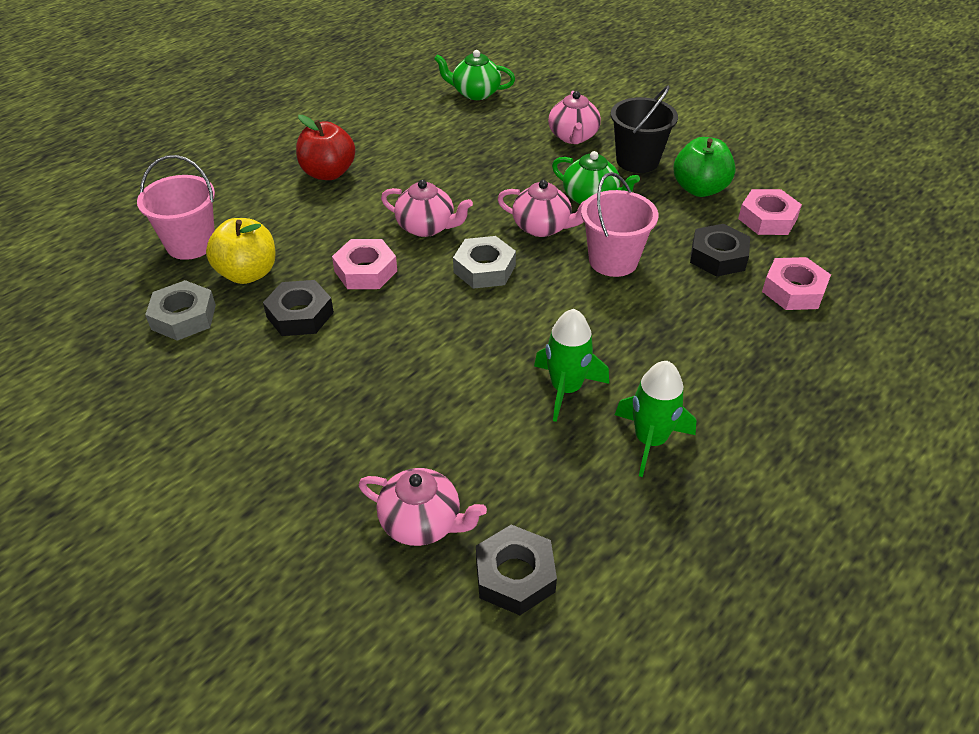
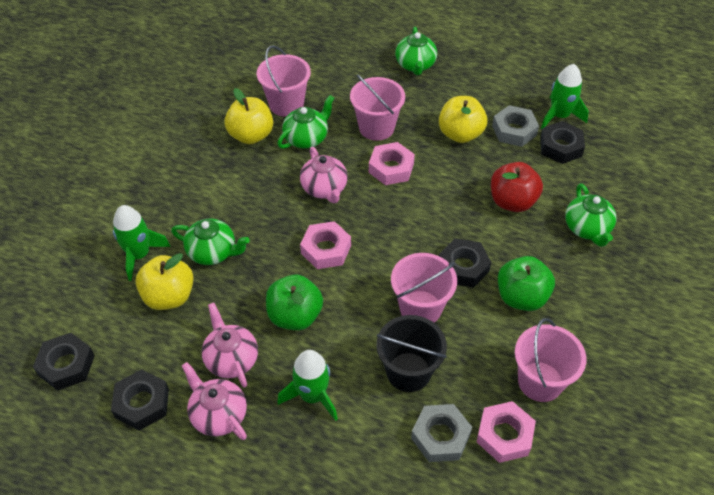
black nut: 3 -> 4
green apple: 1 -> 2
green rocket: 2 -> 3
green teapot: 2 -> 4
pink bucket: 2 -> 4
pink teapot: 4 -> 3
yellow apple: 1 -> 3

